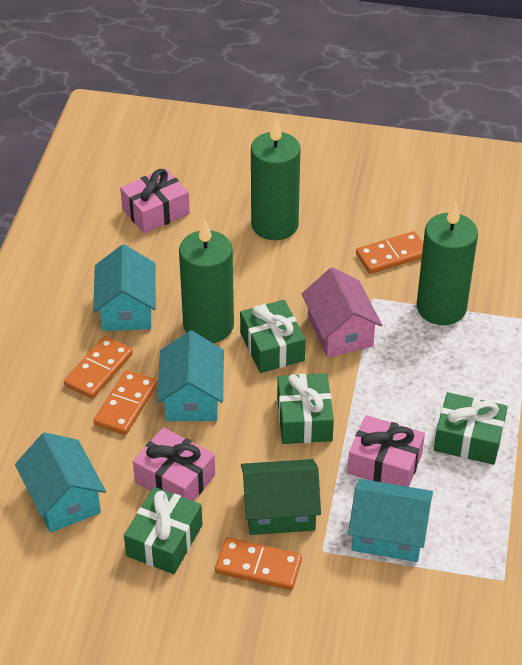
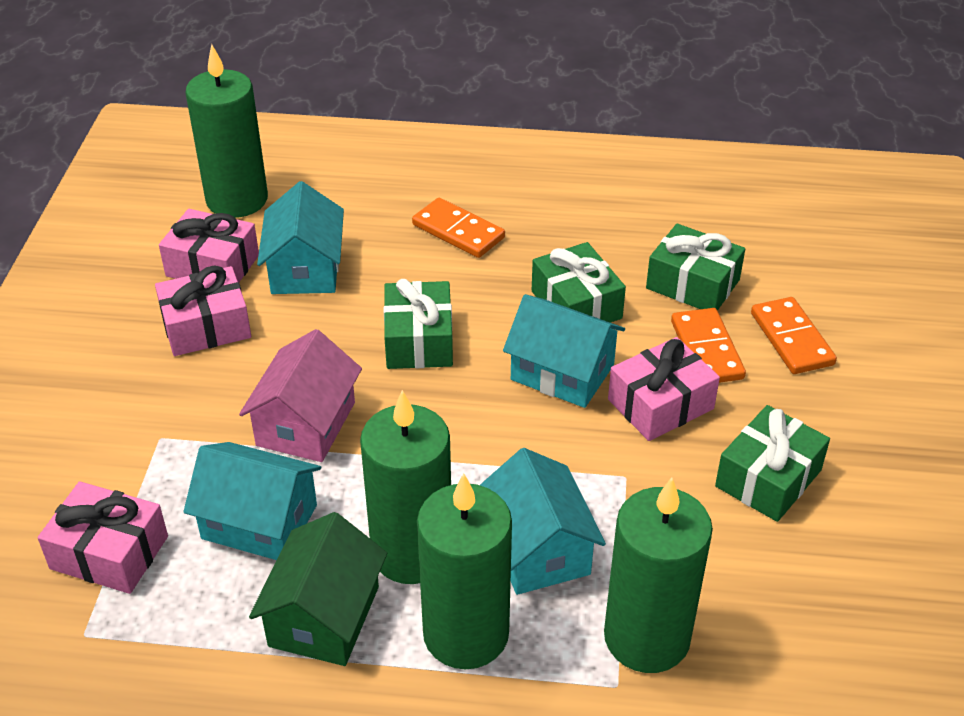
green candle: 3 -> 4
orange domino: 4 -> 3
pink gift: 3 -> 4

